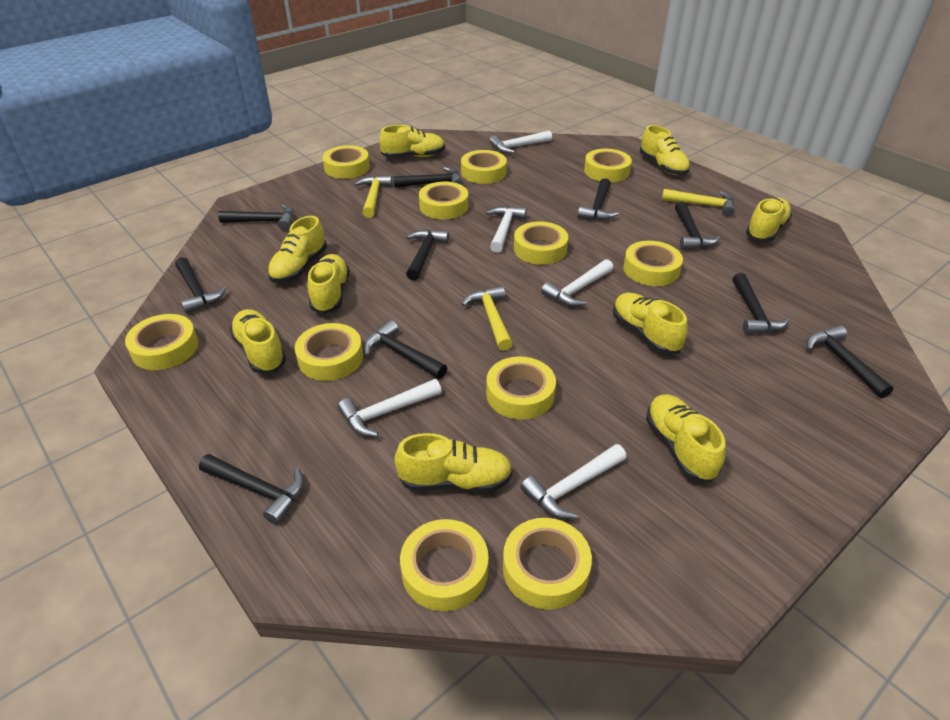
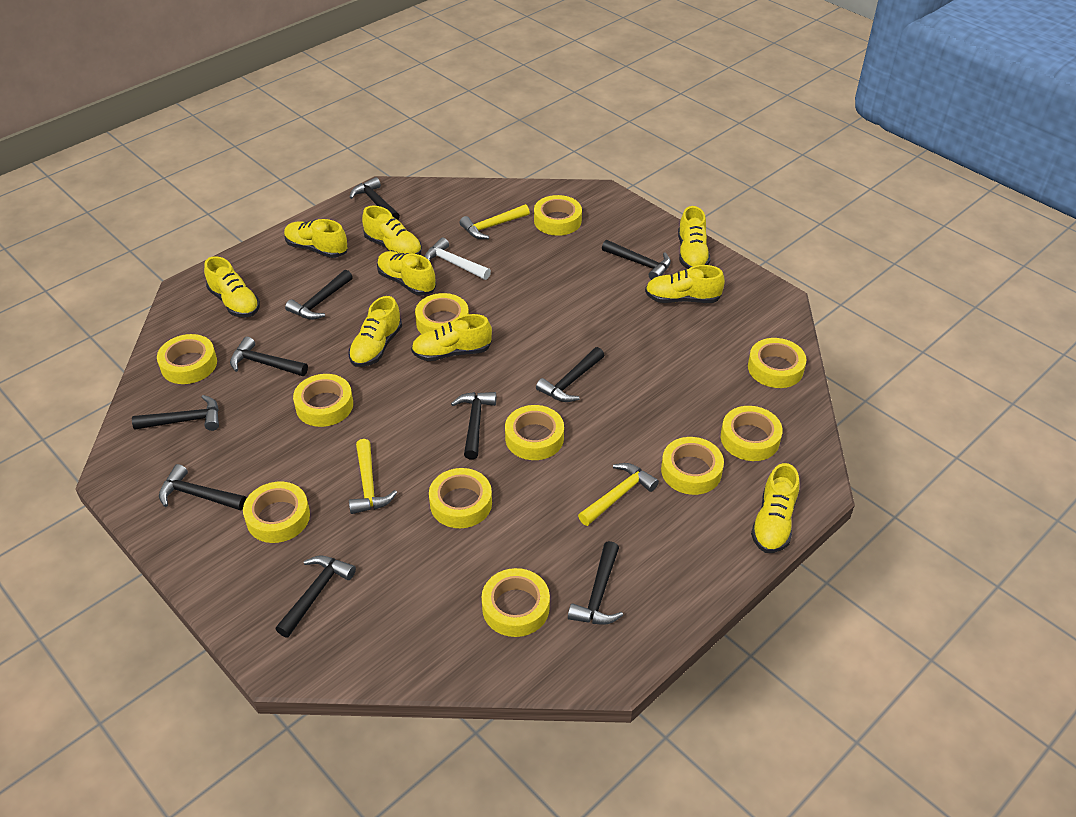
white hammer: 5 -> 1

